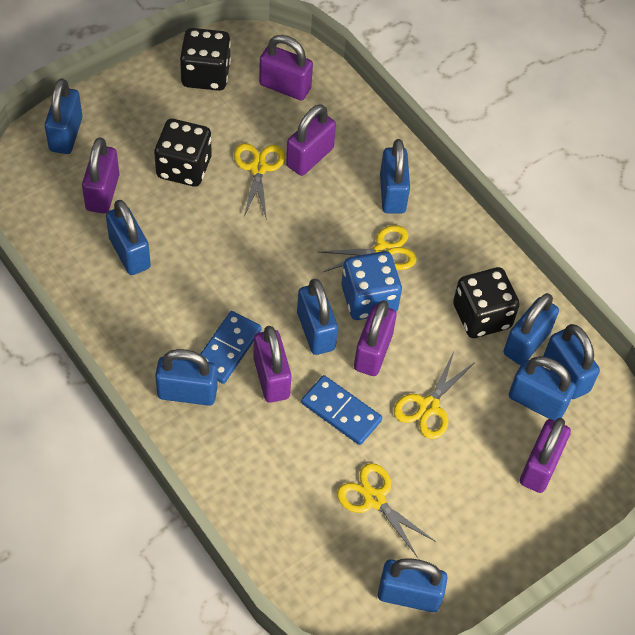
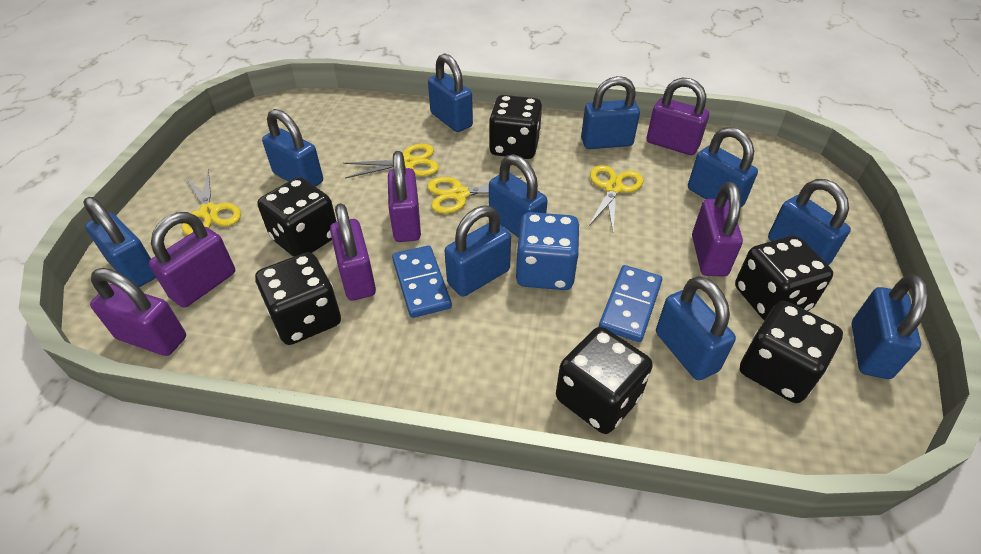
black dice: 3 -> 6
blue padlock: 9 -> 10

